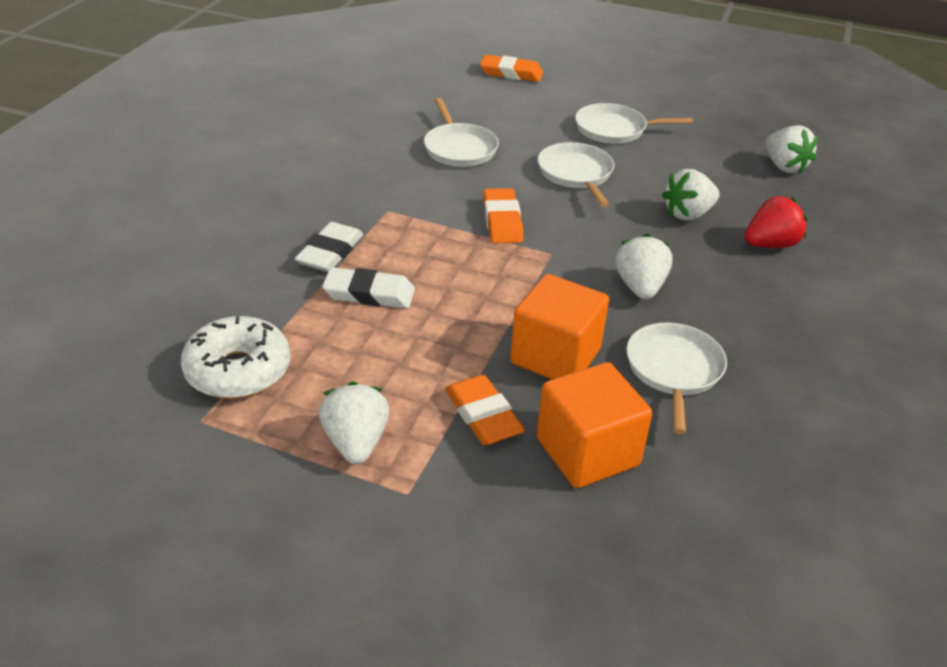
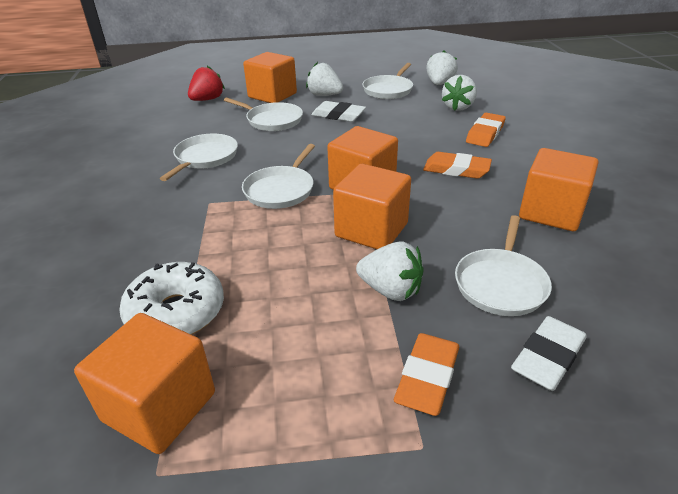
orange cube: 2 -> 5
white pan: 4 -> 5

